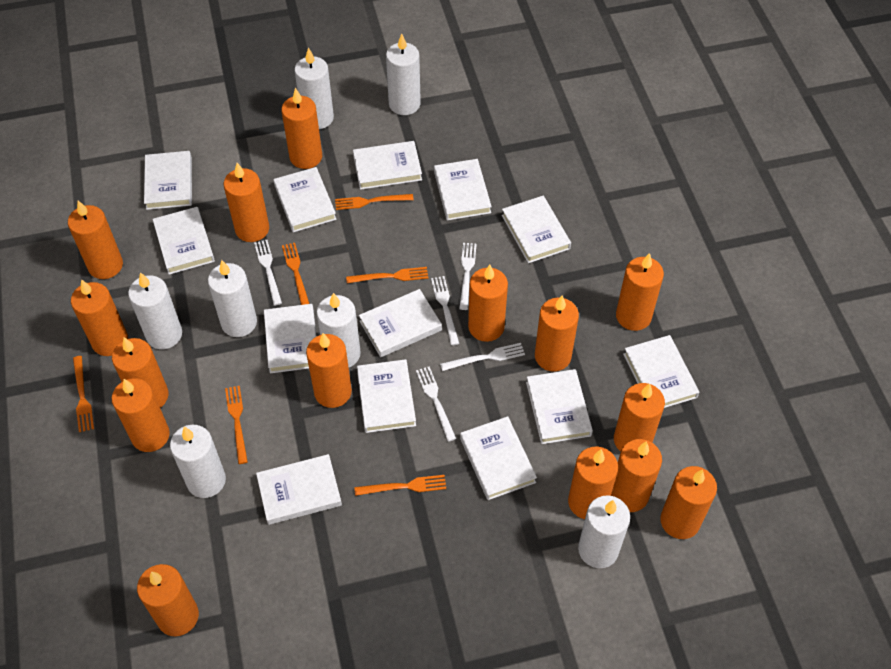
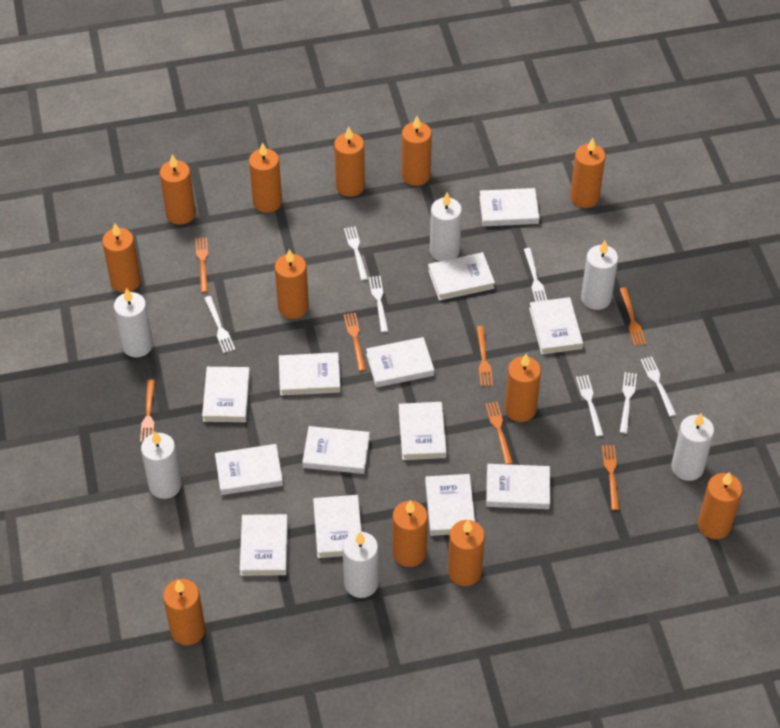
orange candle: 15 -> 12
orange fork: 6 -> 7
white candle: 7 -> 6
white fork: 5 -> 7

